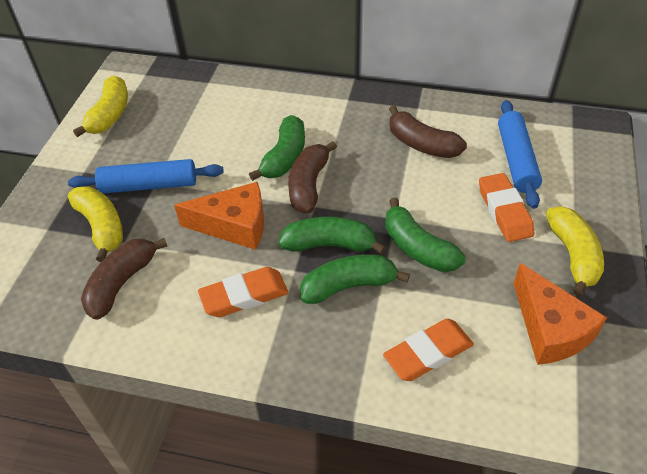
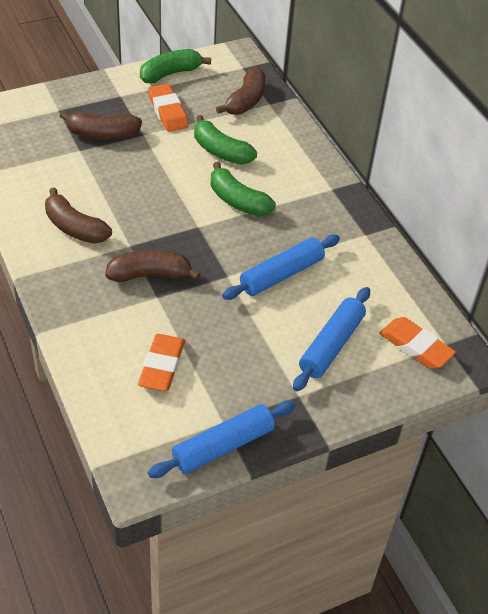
blue rolling pin: 2 -> 3
brown banana: 3 -> 4
green banana: 4 -> 3
orange cheese: 2 -> 0
yellow banana: 3 -> 0

